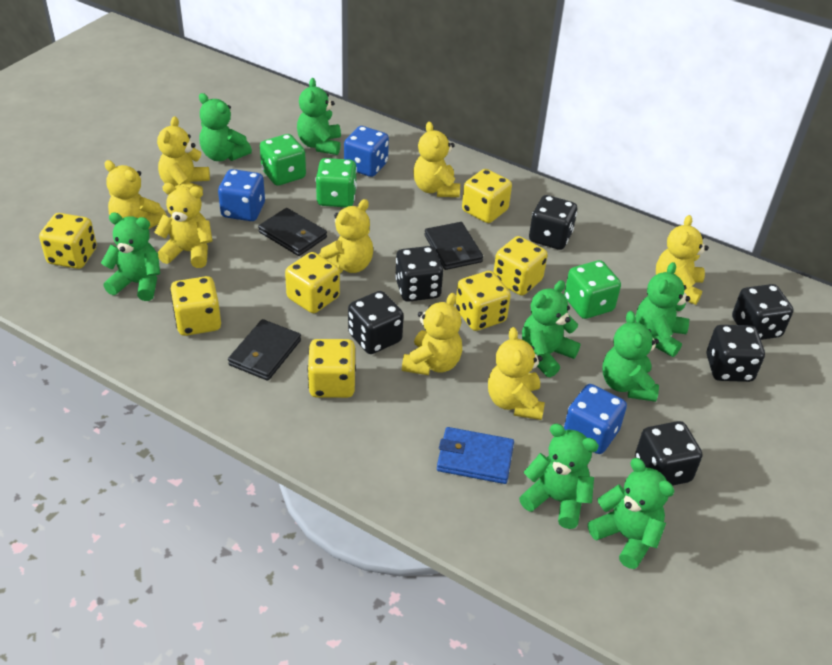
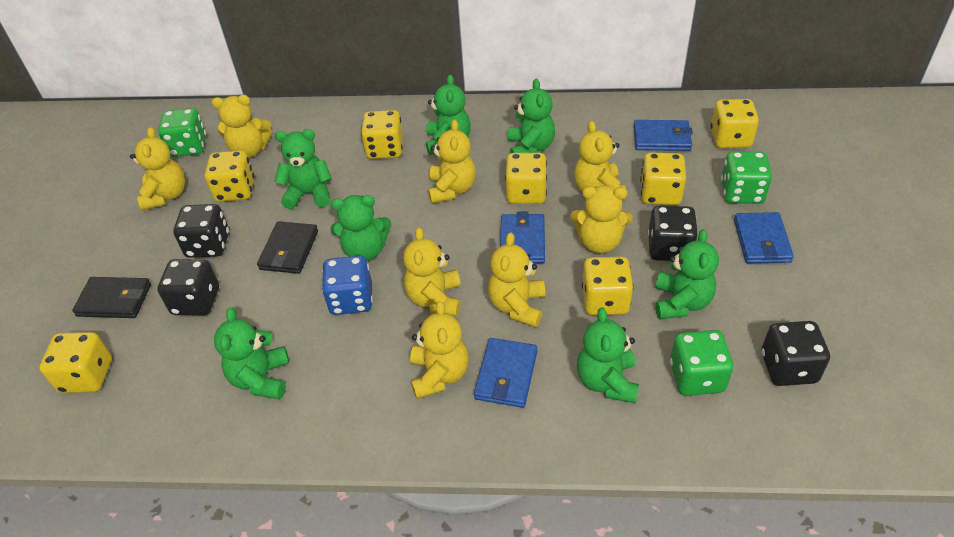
black dice: 6 -> 4
black wallet: 3 -> 2
blue dice: 3 -> 1
blue wallet: 1 -> 4
green teddy bear: 8 -> 7

